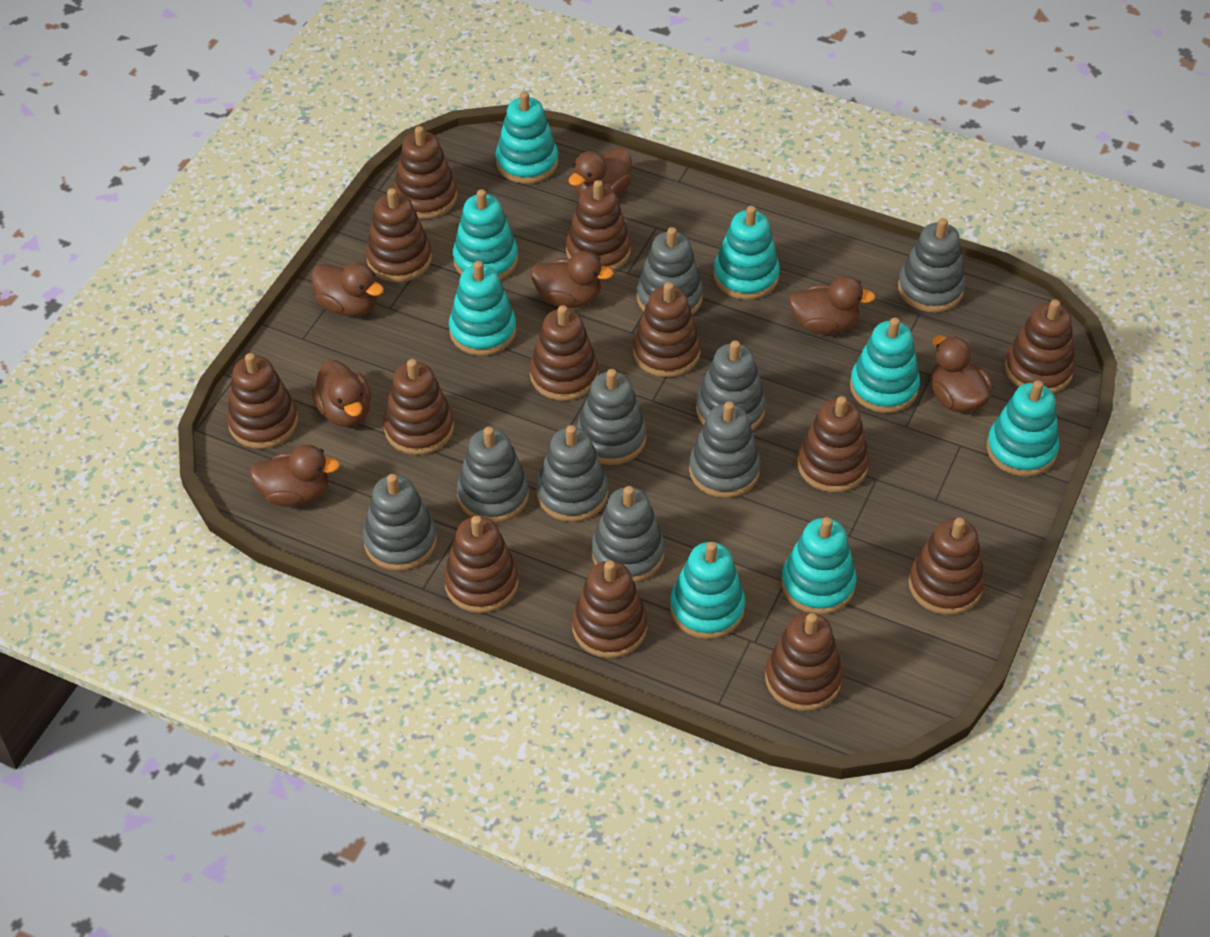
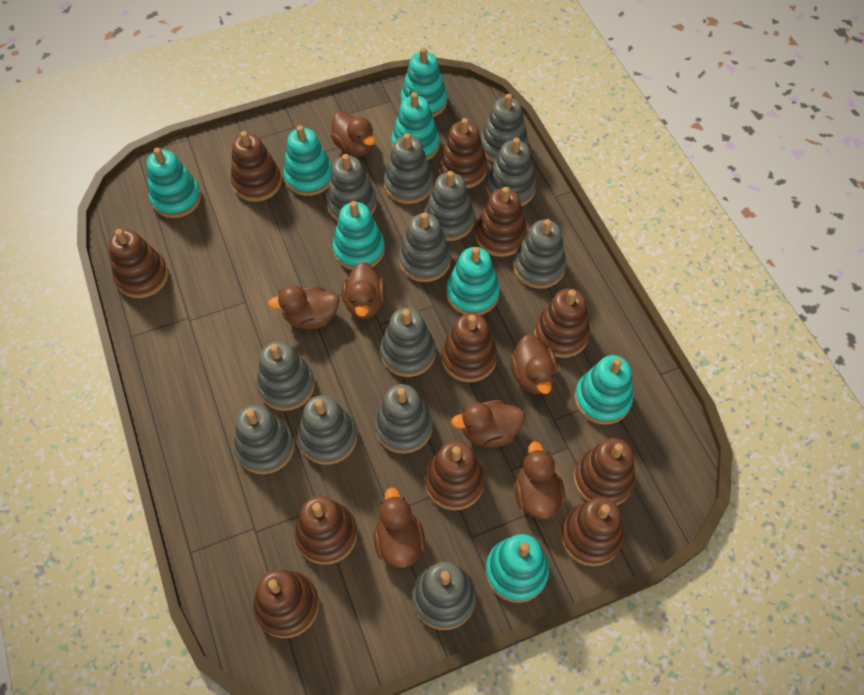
brown stacking toy: 13 -> 11
grey stacking toy: 9 -> 13

